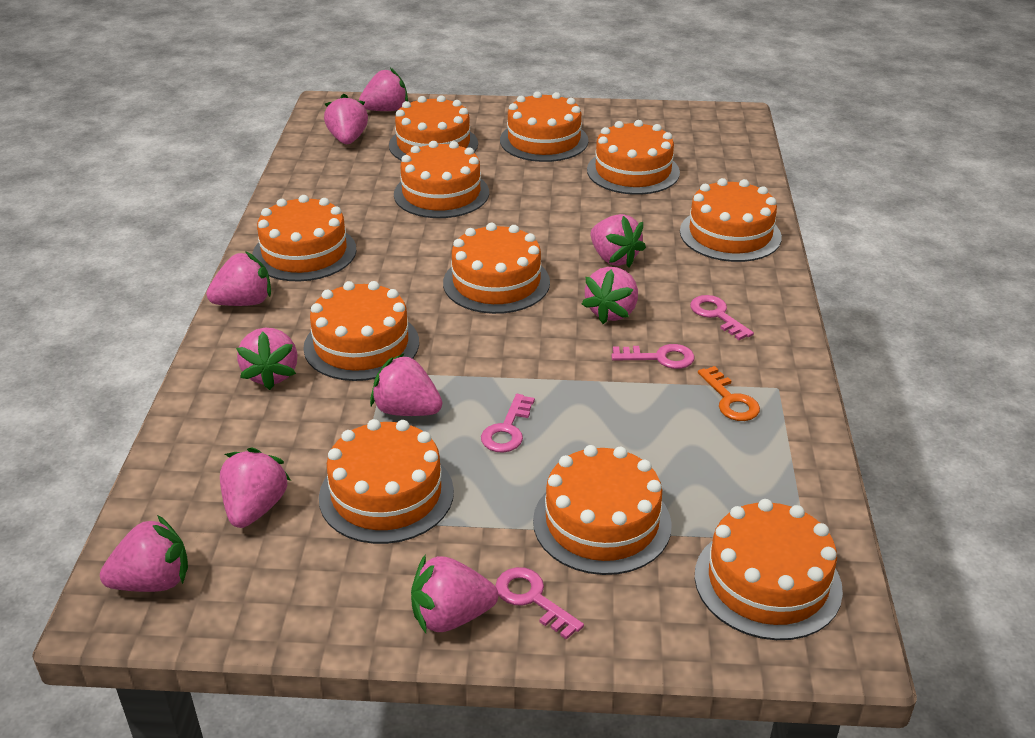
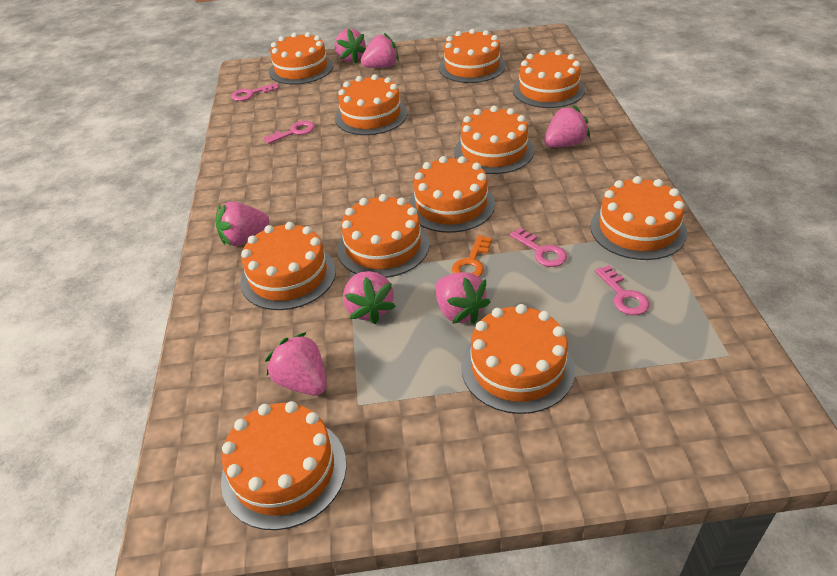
pink strawberry: 10 -> 7

